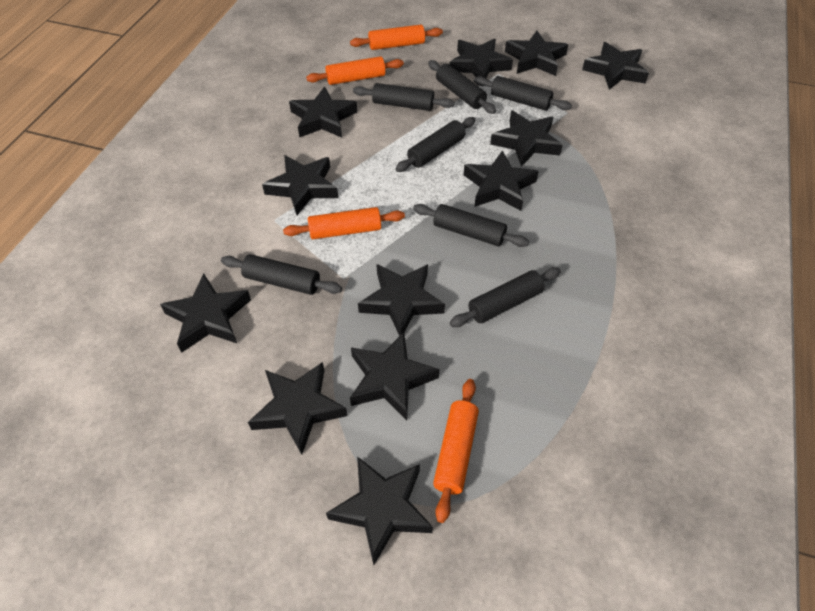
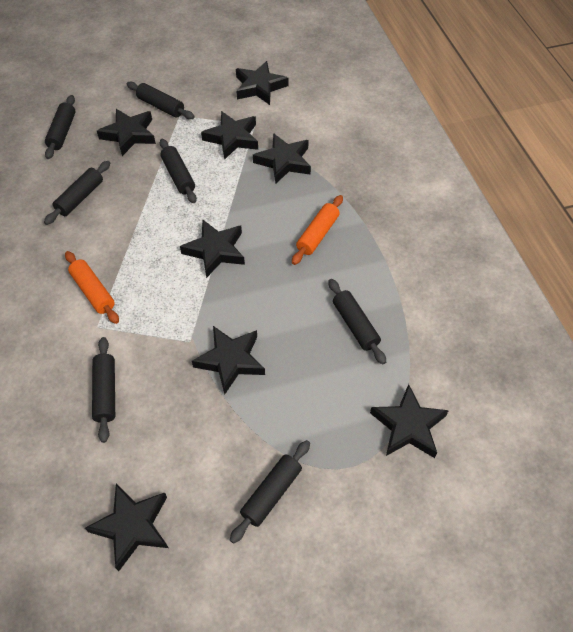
black star: 12 -> 8
orange rolling pin: 4 -> 2

